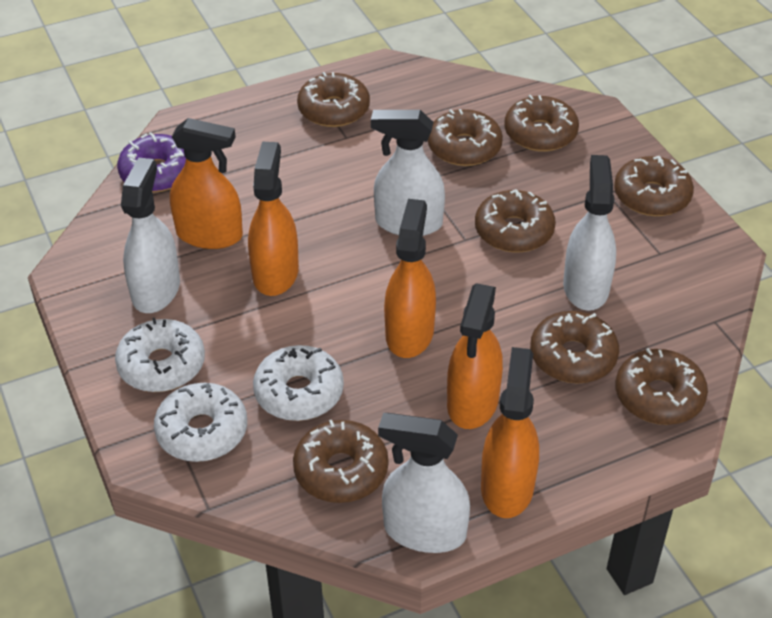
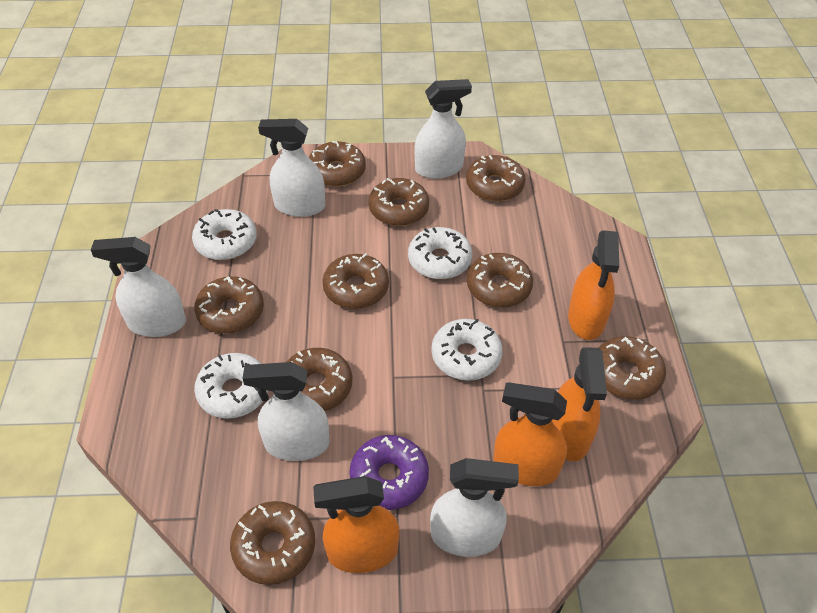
brown donut: 8 -> 9
orange spray bottle: 5 -> 4
white donut: 3 -> 4
white spray bottle: 4 -> 5

